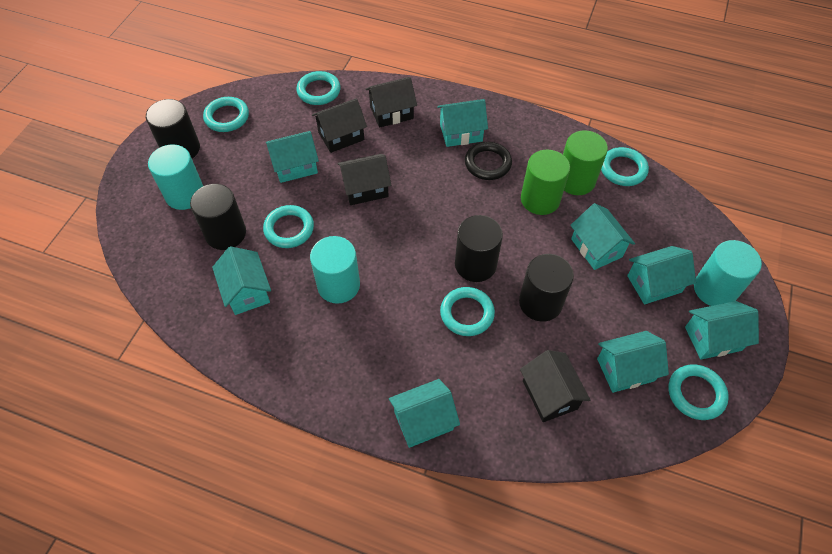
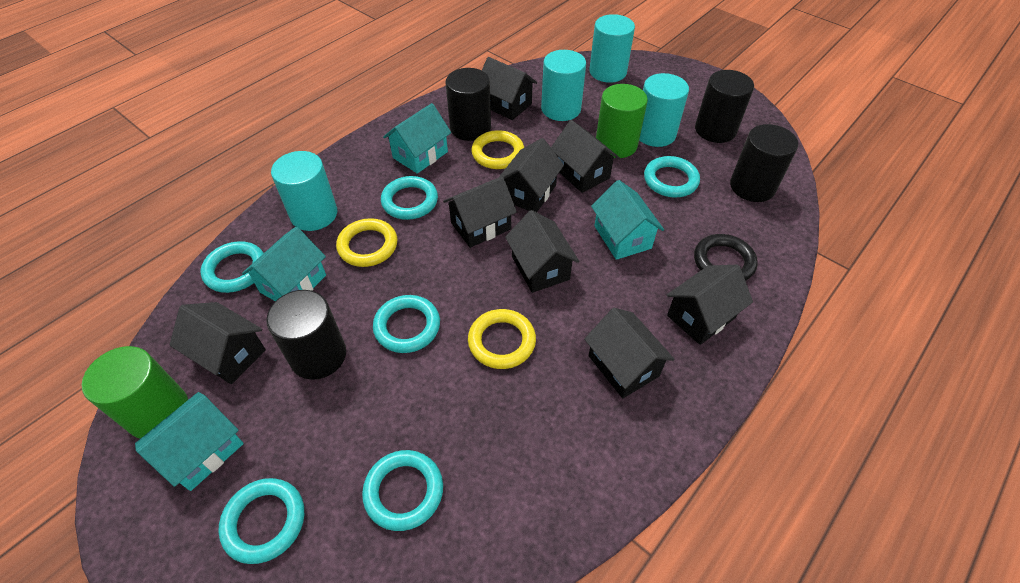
black house: 4 -> 8
turquoise cylinder: 3 -> 4
turquoise house: 8 -> 4
yellow ring: 0 -> 3

